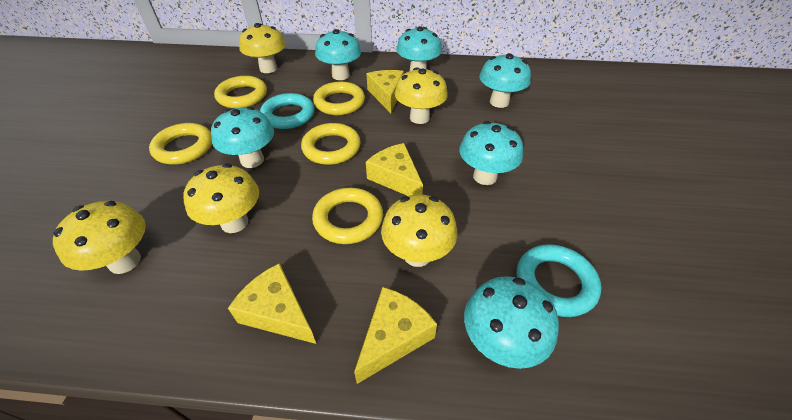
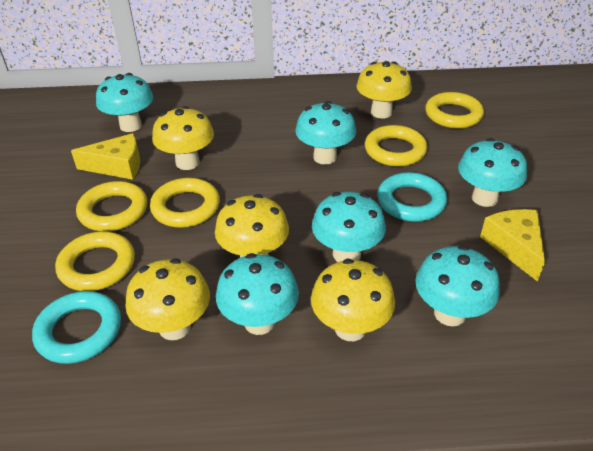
yellow cheese: 4 -> 2

